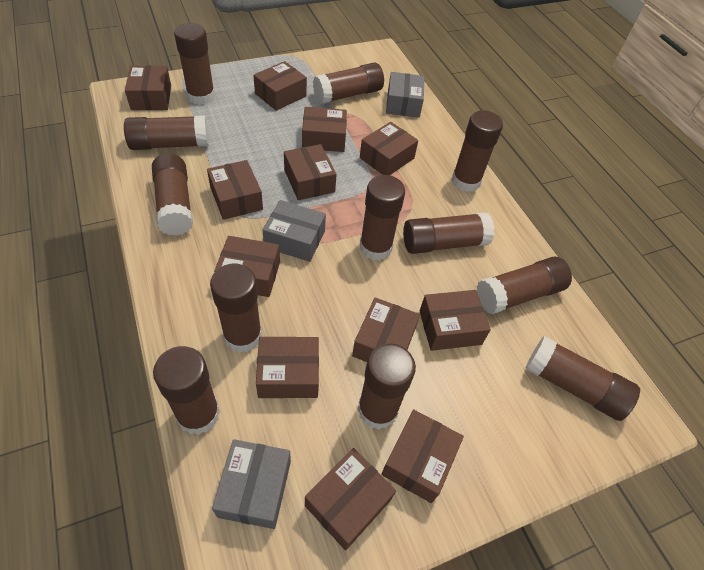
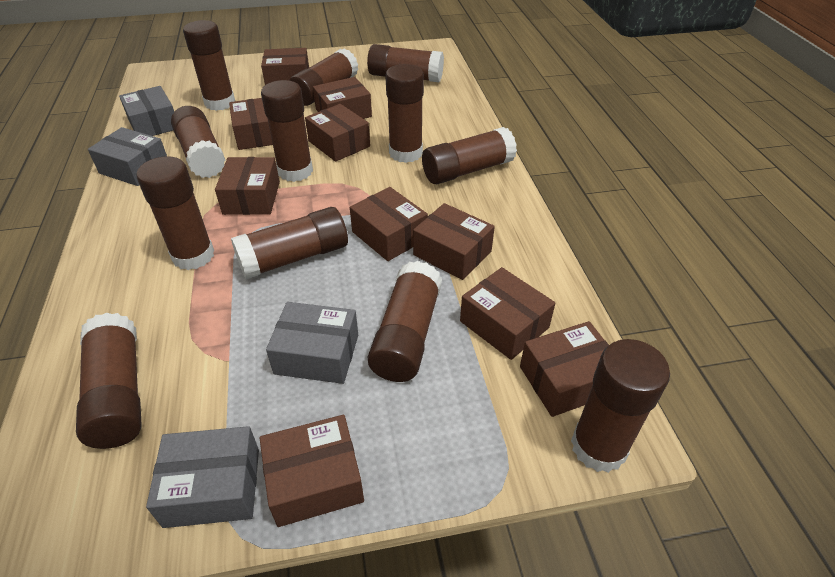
brown box: 12 -> 10
grey box: 3 -> 4

